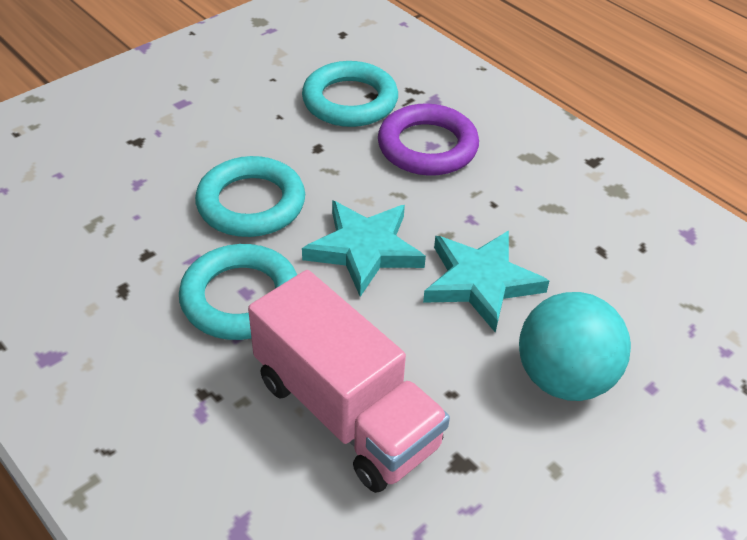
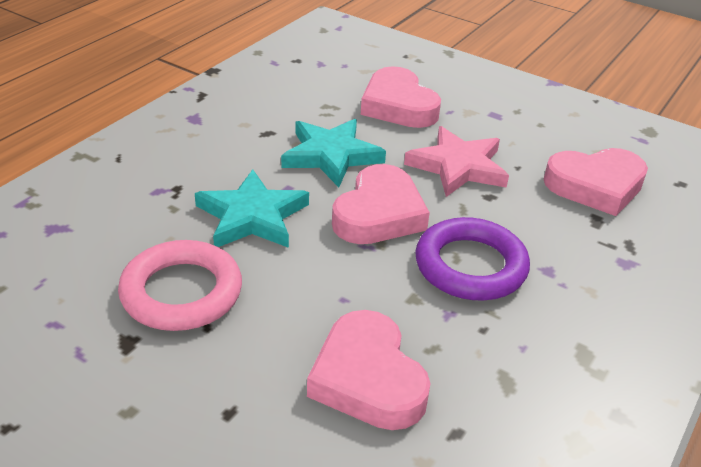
pink heart: 0 -> 4
pink ring: 0 -> 1
pink star: 0 -> 1
pink truck: 1 -> 0
turquoise ball: 1 -> 0
turquoise ring: 3 -> 0

